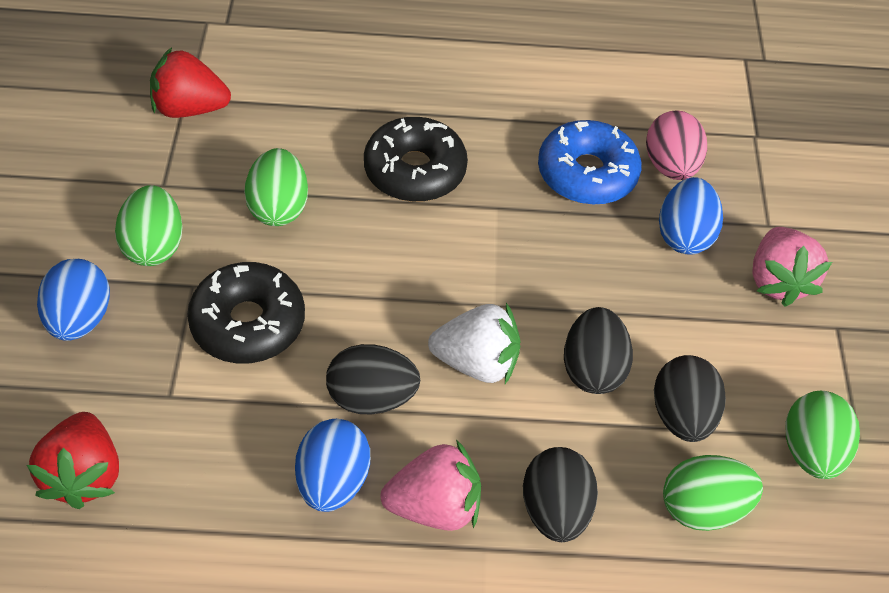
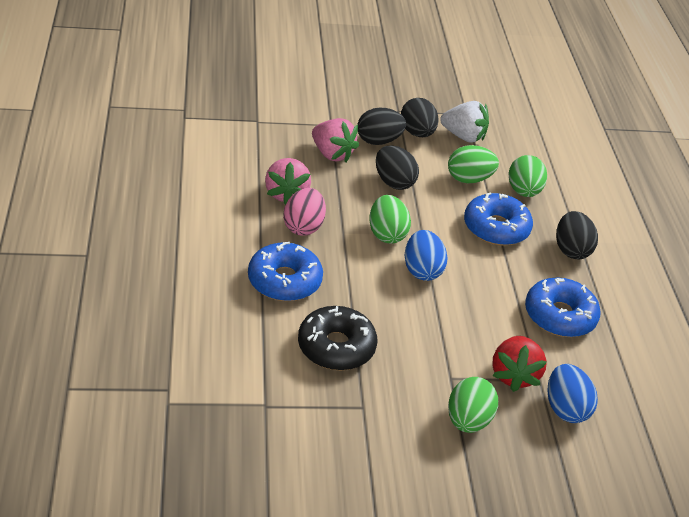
black donut: 2 -> 1
blue donut: 1 -> 3
blue egg: 3 -> 2
red strawberry: 2 -> 1

